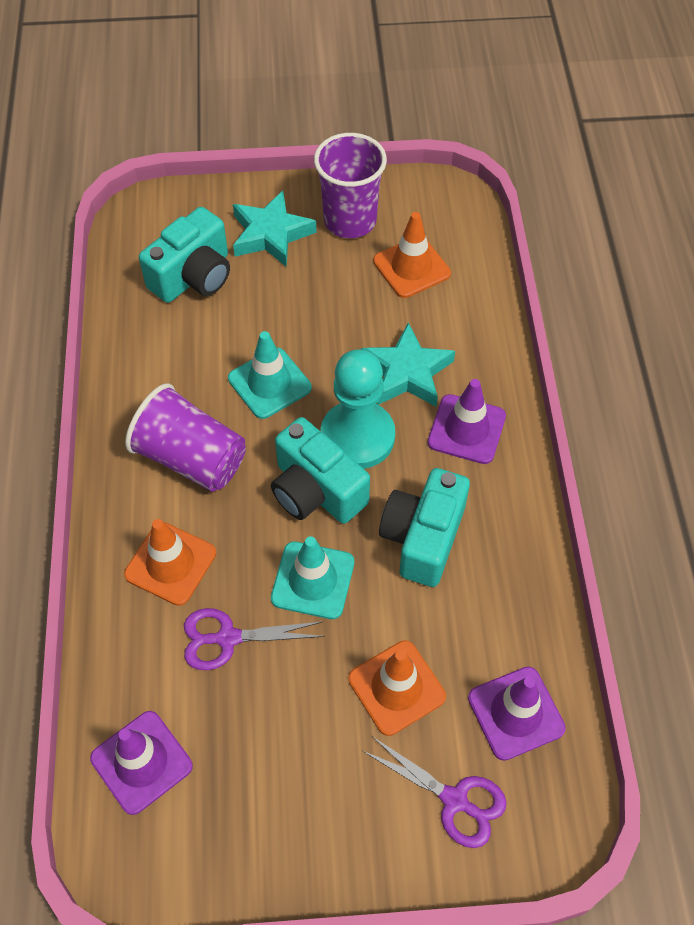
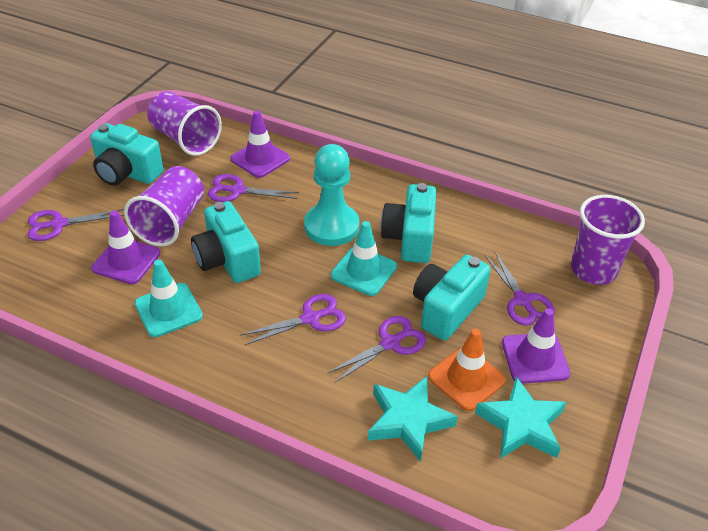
orange traffic cone: 3 -> 1
purple cup: 2 -> 3
purple scissors: 2 -> 5
turquoise camera: 3 -> 4

